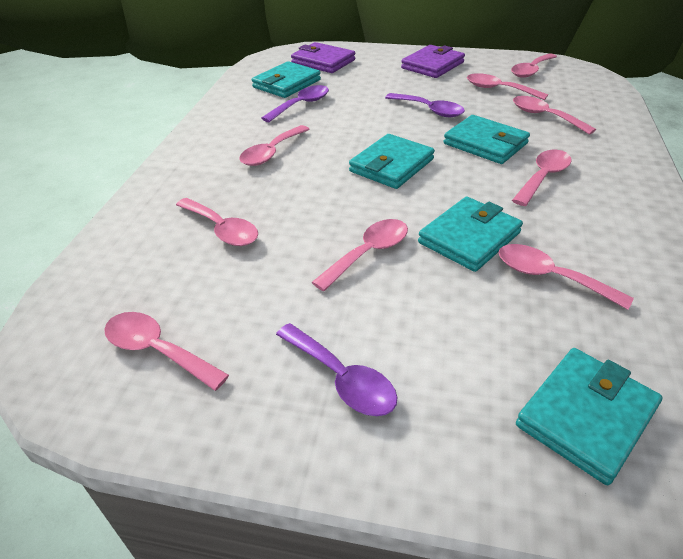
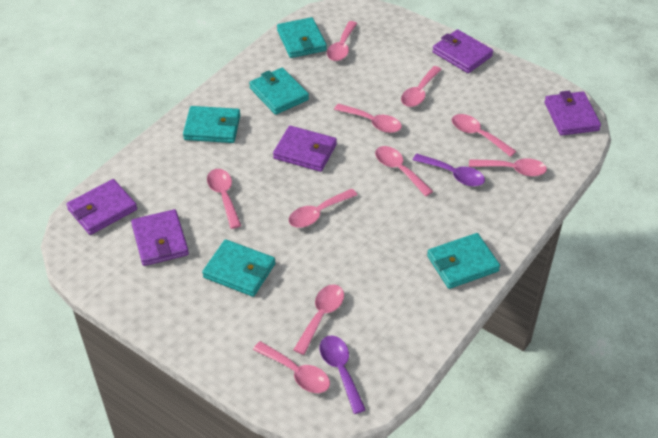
pink spoon: 9 -> 10
purple spoon: 3 -> 2
purple wallet: 2 -> 5

